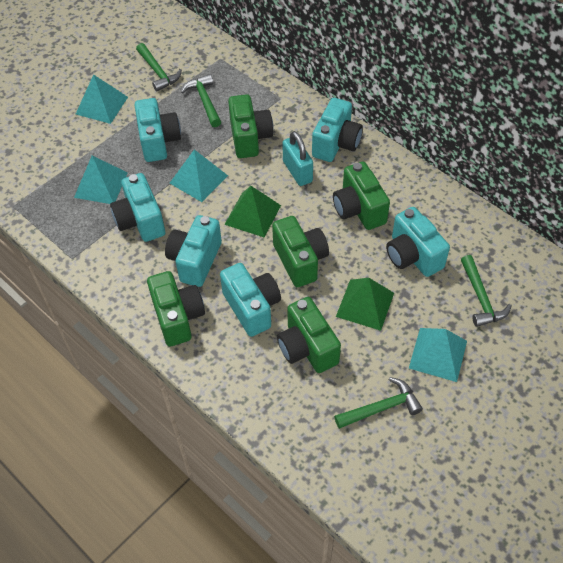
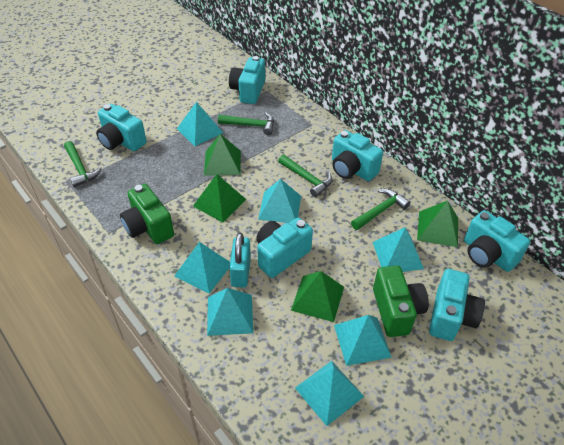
green camera: 5 -> 2
green pyramid: 2 -> 4
turquoise pyramid: 4 -> 7

